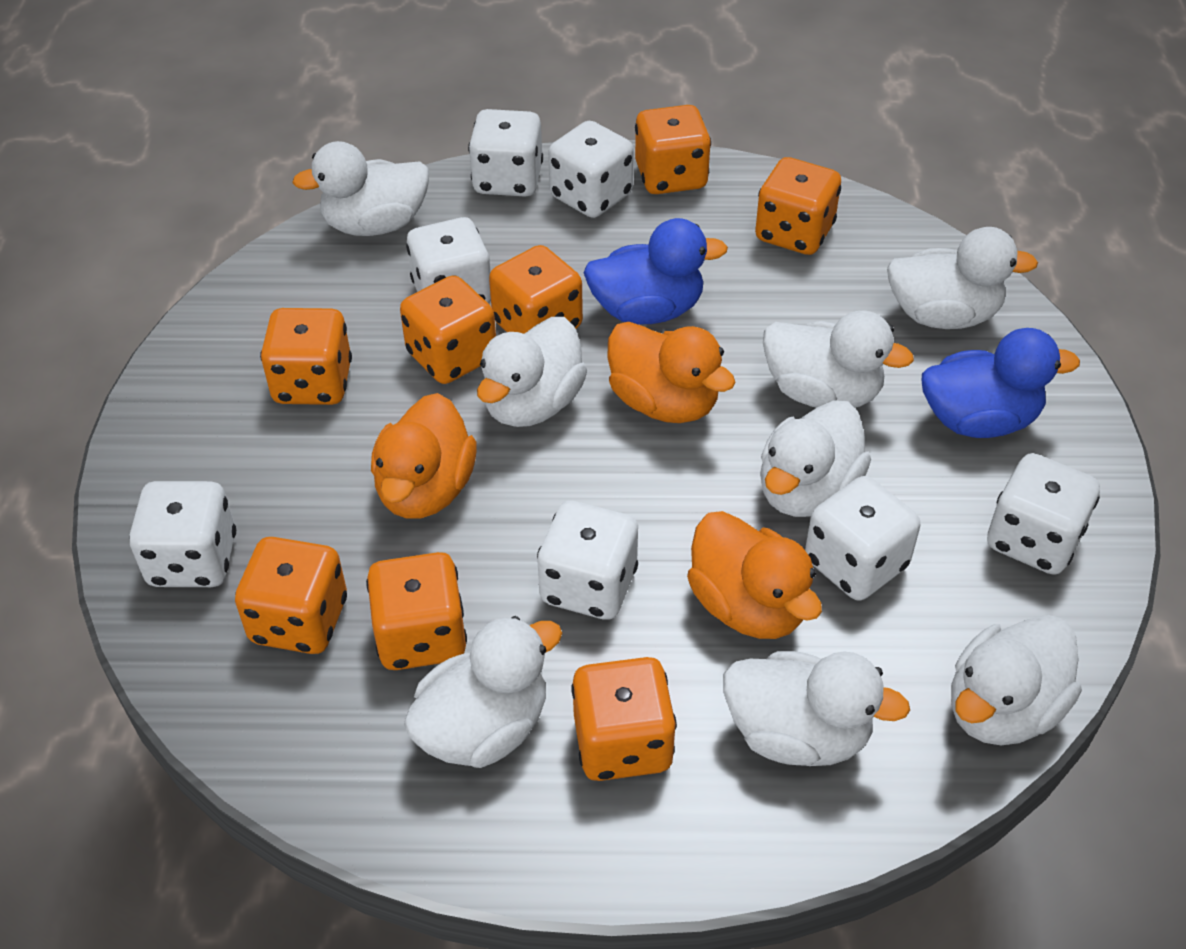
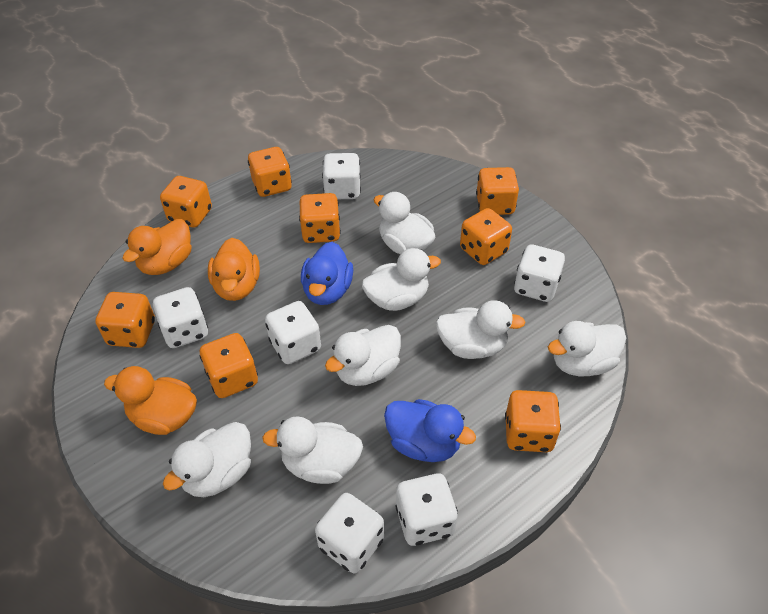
white dice: 7 -> 6
white duck: 8 -> 7

